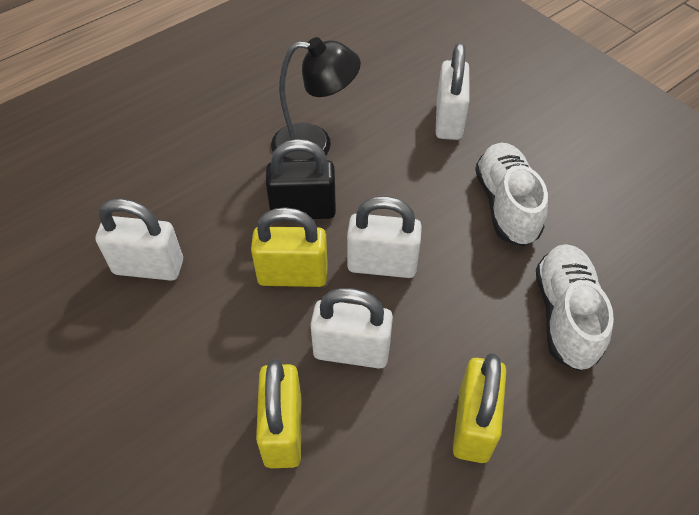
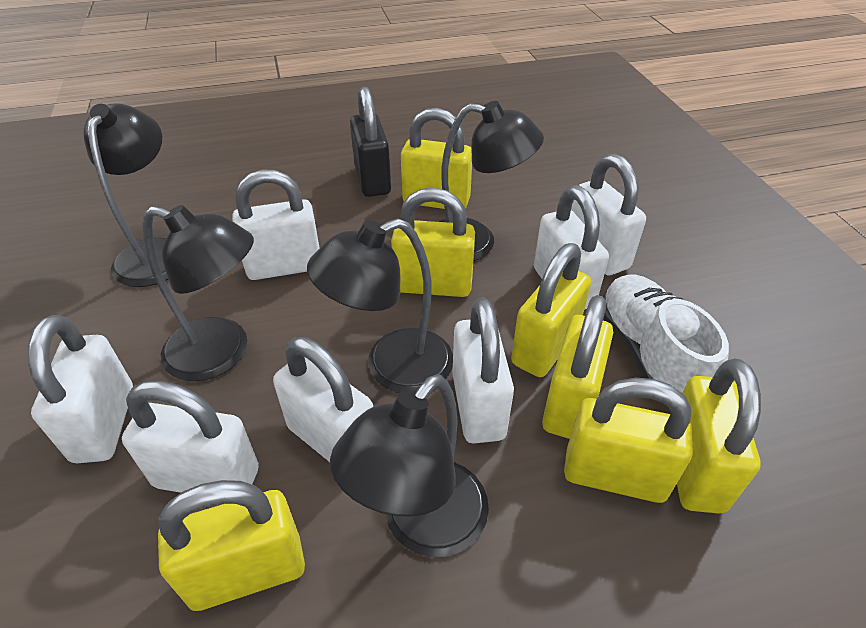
black lamp: 1 -> 5
white padlock: 4 -> 7
white shoe: 2 -> 1
yellow padlock: 3 -> 7

